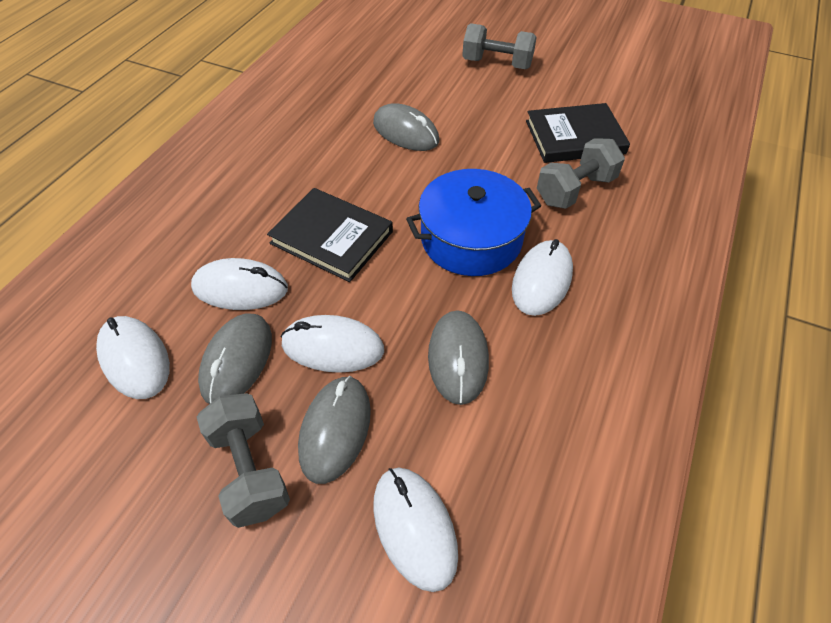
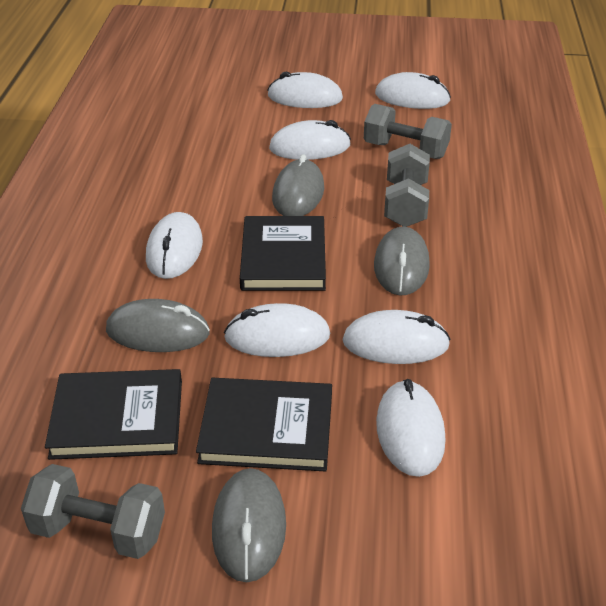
black book: 2 -> 3
blue pot: 1 -> 0
white mouse: 5 -> 7

